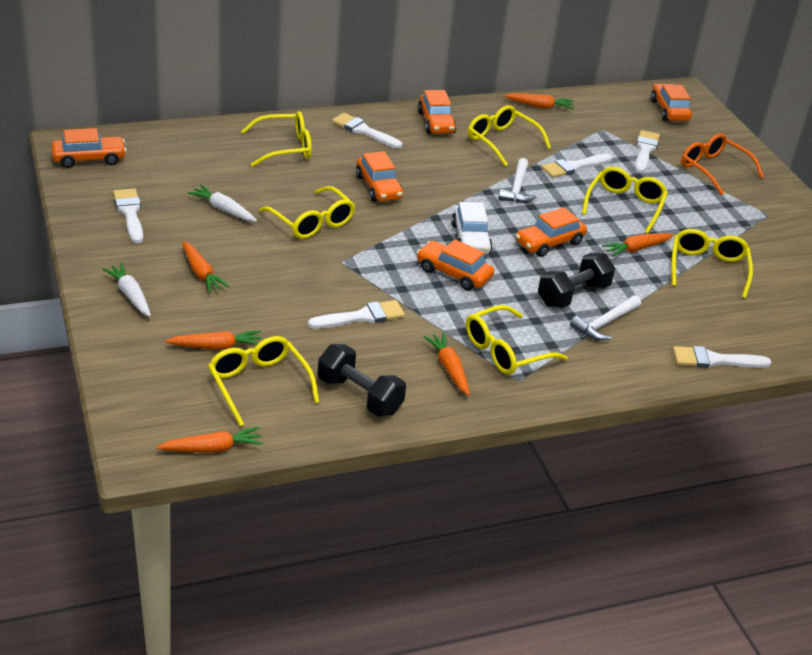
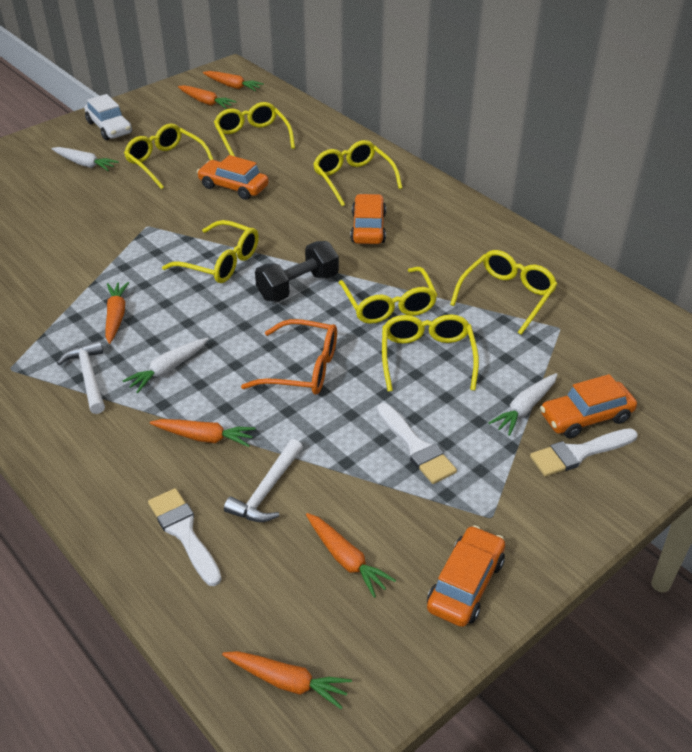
black dumbbell: 2 -> 1
orange car: 6 -> 4
white brush: 6 -> 3
white carrot: 2 -> 3

